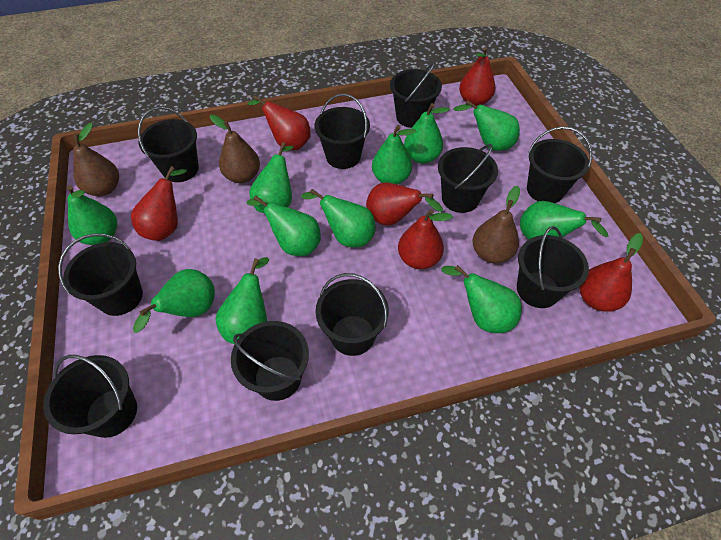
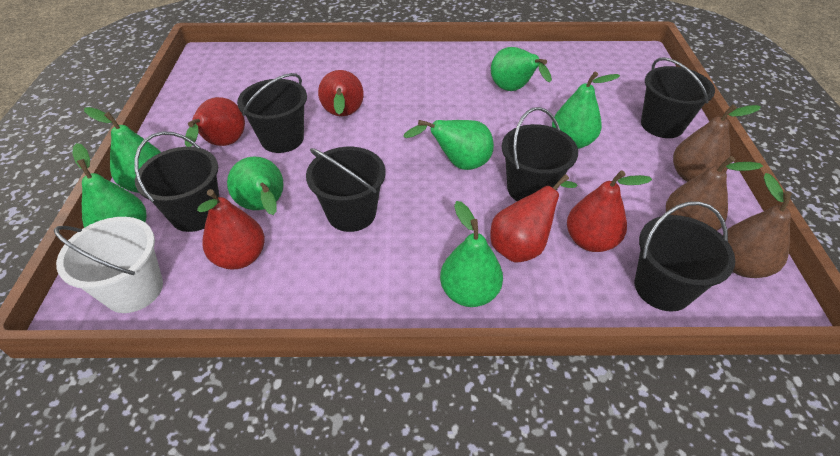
black bucket: 10 -> 6
green pear: 11 -> 7
red pear: 6 -> 5
white bucket: 0 -> 1

